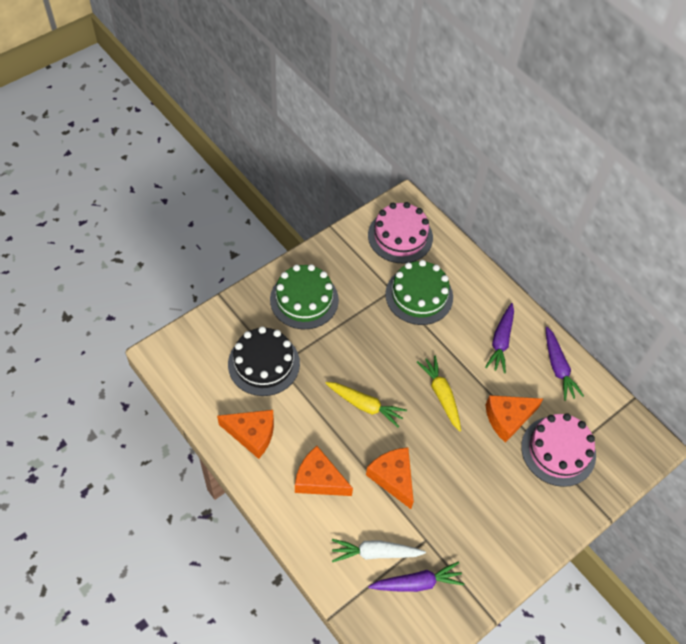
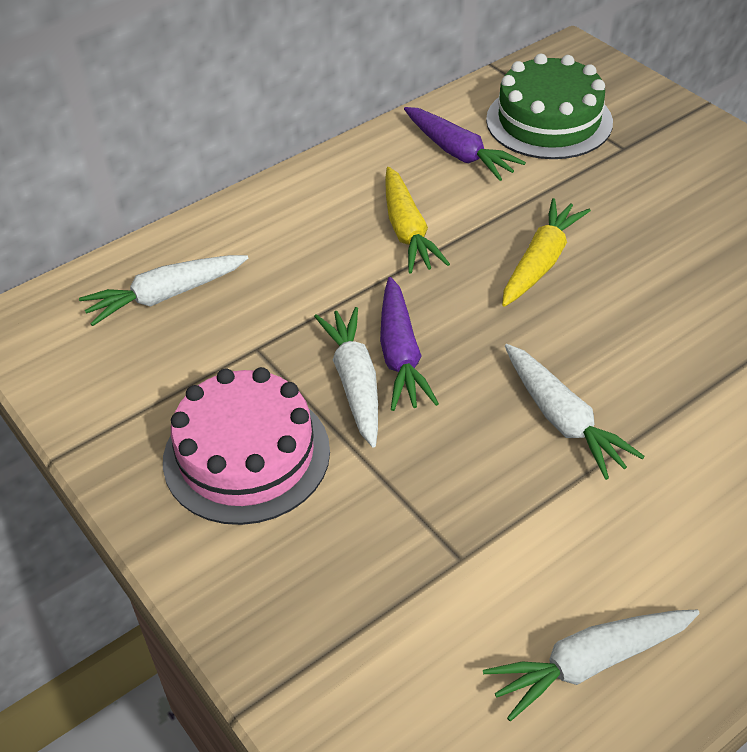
black cake: 1 -> 0
green cake: 2 -> 1
orange cheese: 4 -> 0
pink cake: 2 -> 1
purple carrot: 3 -> 2
white carrot: 1 -> 4

